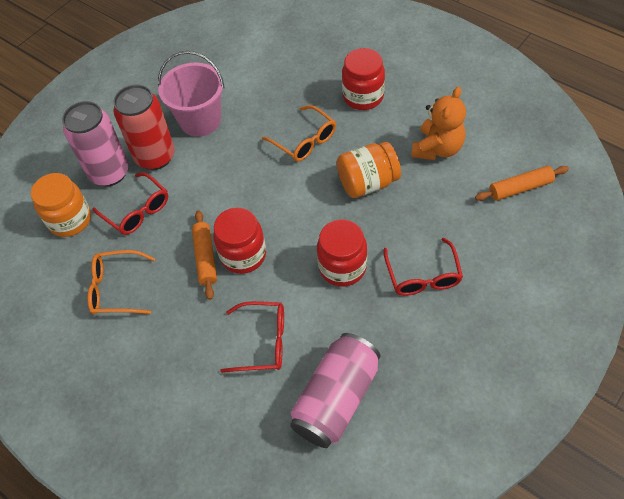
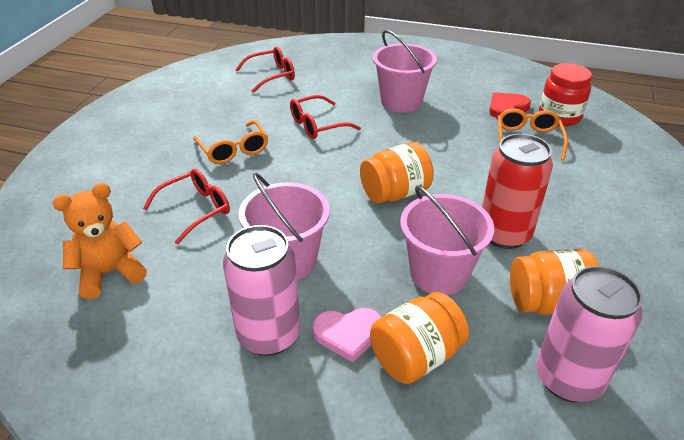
orange jar: 2 -> 3
orange rolling pin: 2 -> 0
pink bucket: 1 -> 3
pink heart: 0 -> 1
red heart: 0 -> 1
red jar: 3 -> 1

